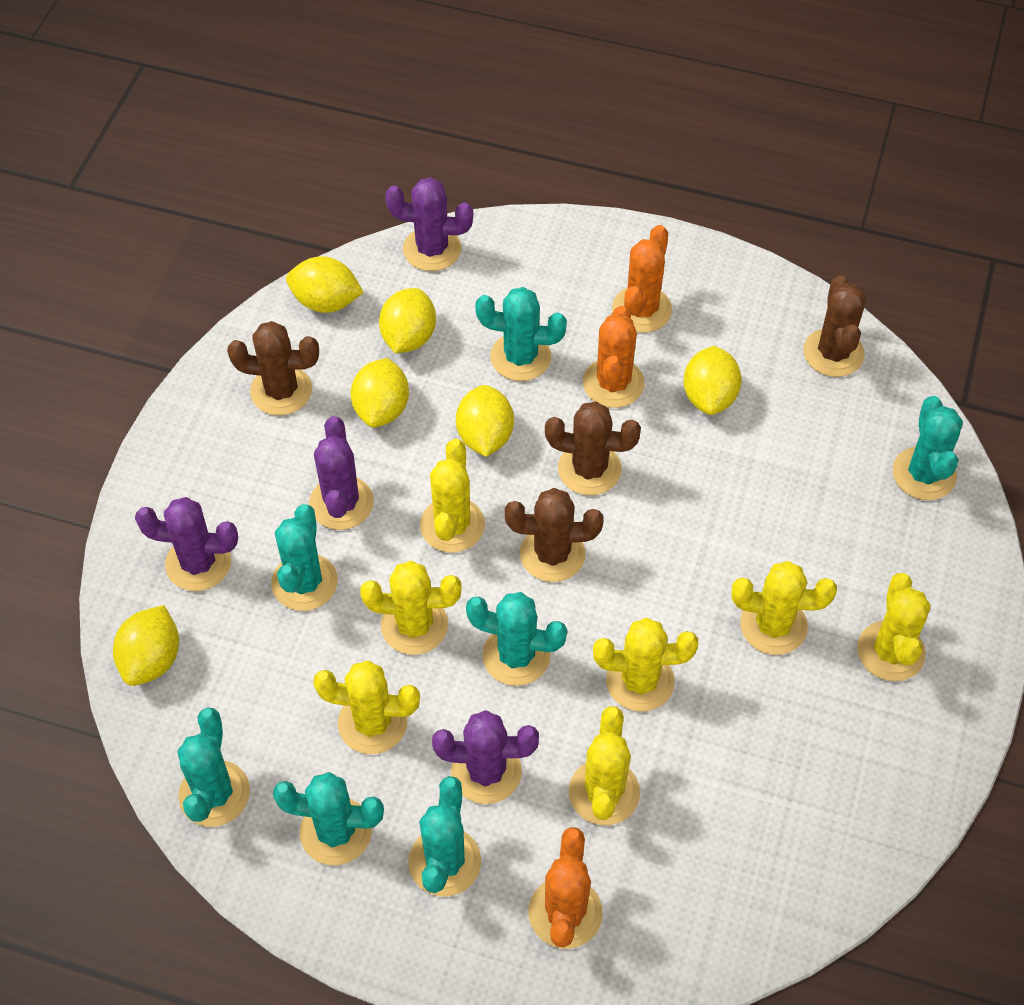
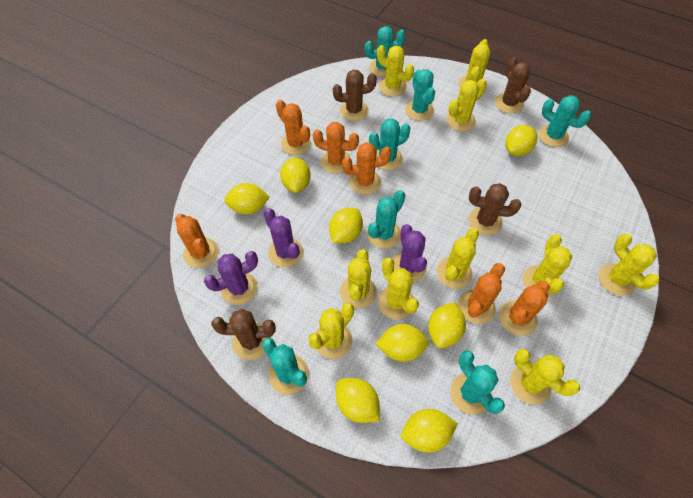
orange cactus: 3 -> 6
purple cactus: 4 -> 3
yellow cactus: 7 -> 10
yellow lemon: 6 -> 8

